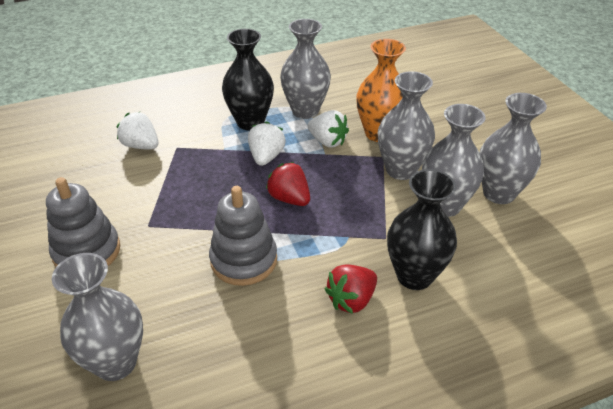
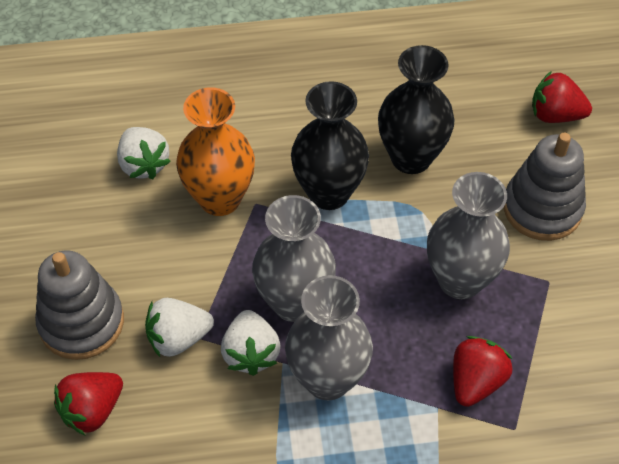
grey vase: 5 -> 3
red strawberry: 2 -> 3

